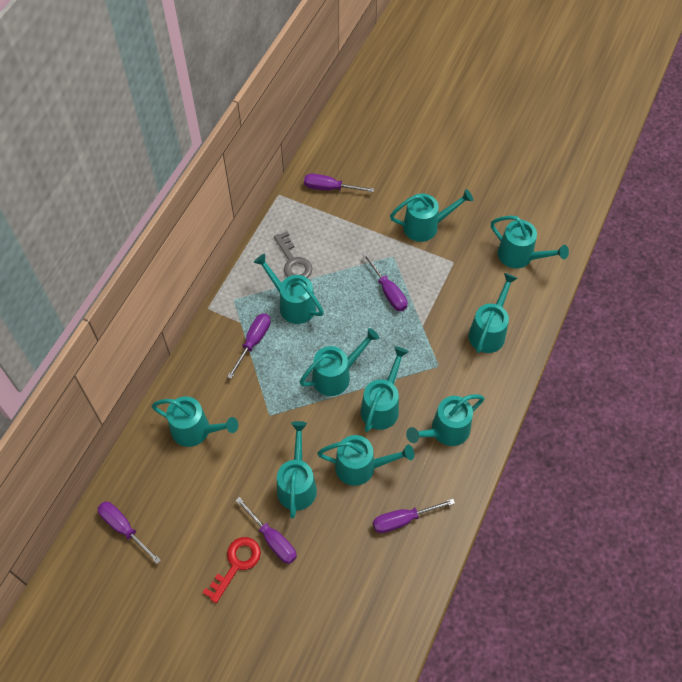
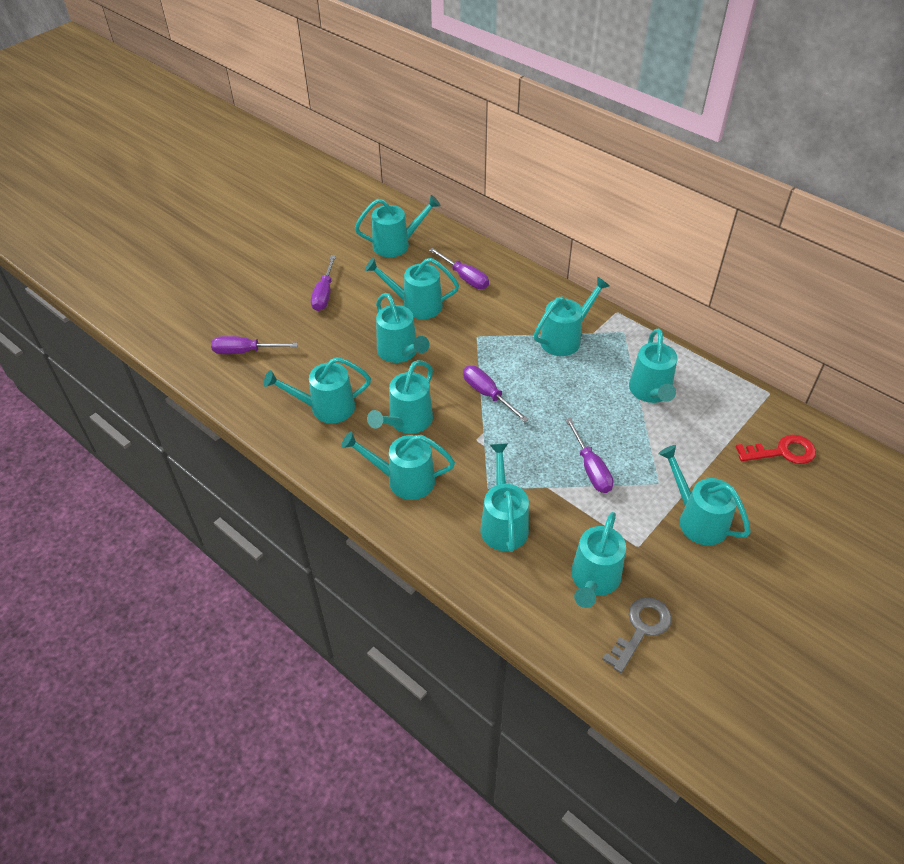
purple screwdriver: 6 -> 5
turquoise watering can: 10 -> 11

